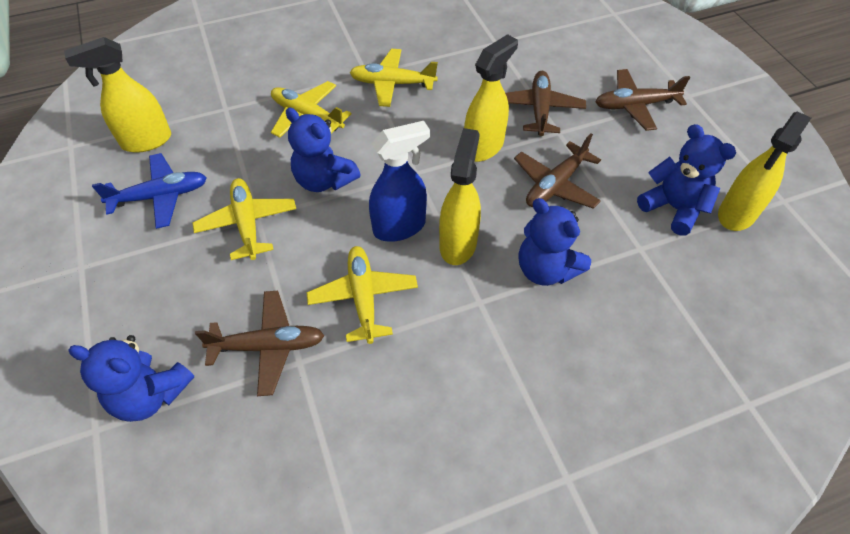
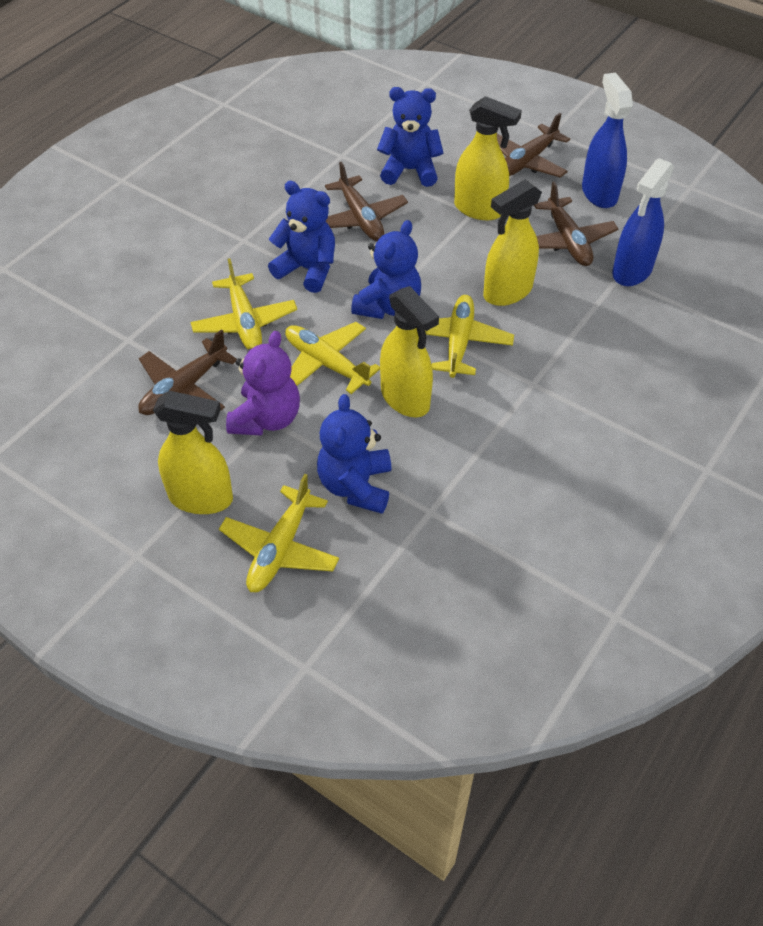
blue plane: 1 -> 0
blue spray bottle: 1 -> 2
purple teddy bear: 0 -> 1

